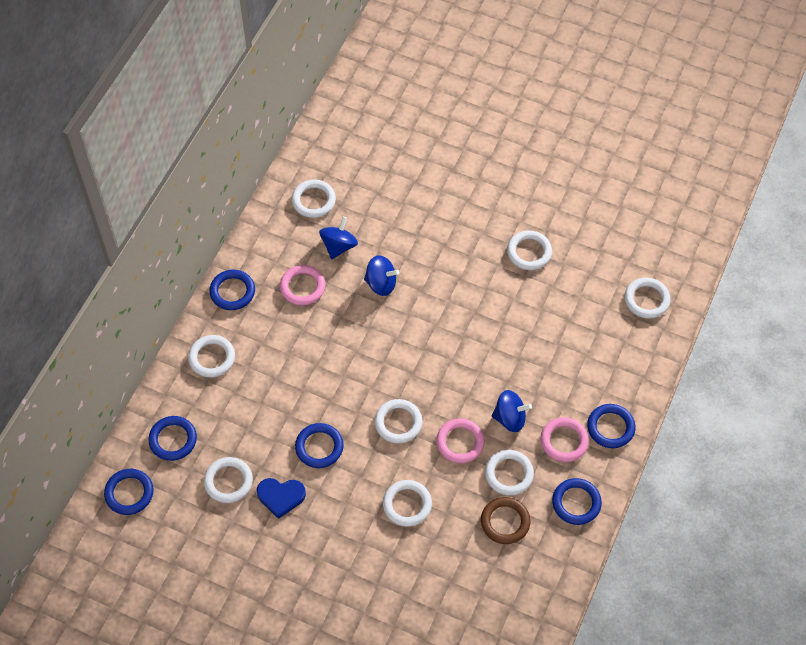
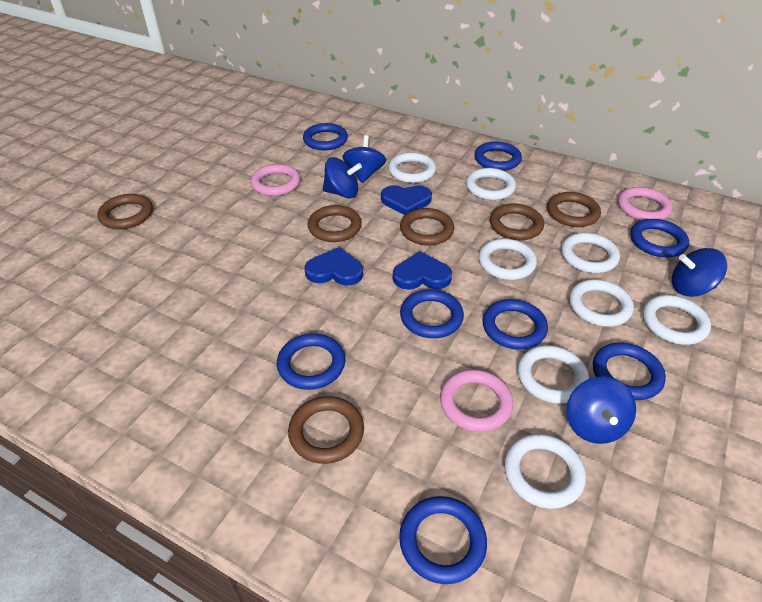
blue heart: 1 -> 3
blue ring: 6 -> 8
blue spinning top: 3 -> 4
brown ring: 1 -> 6

